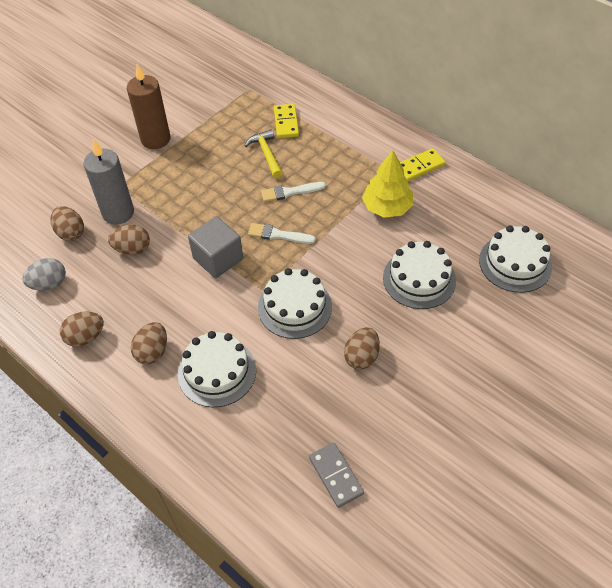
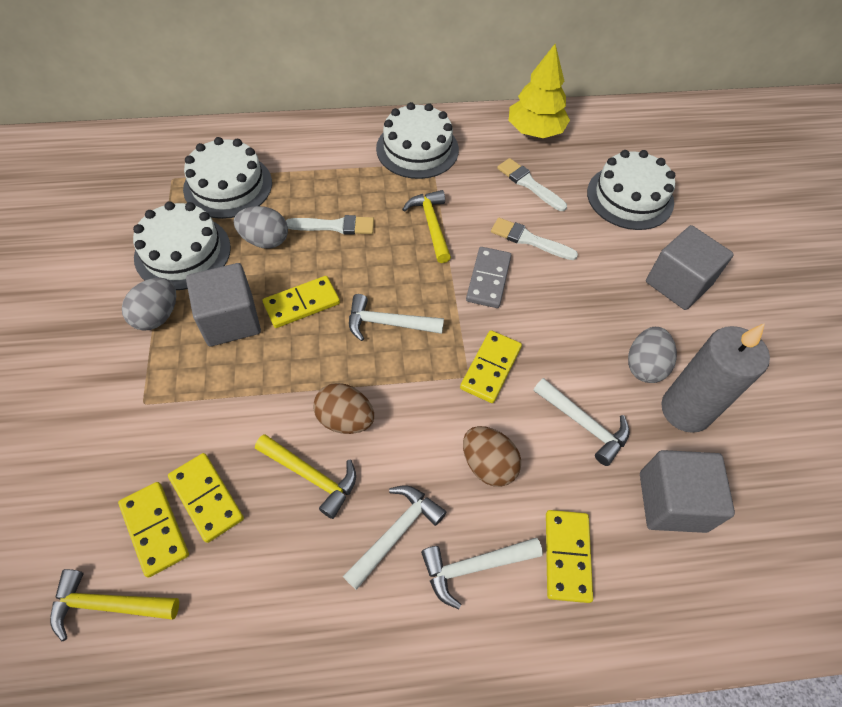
brown candle: 1 -> 0
brown egg: 5 -> 2
grey cube: 1 -> 3
grey egg: 1 -> 3
white brush: 2 -> 3
white hammer: 0 -> 4
yellow domino: 2 -> 5
yellow hammer: 1 -> 3

